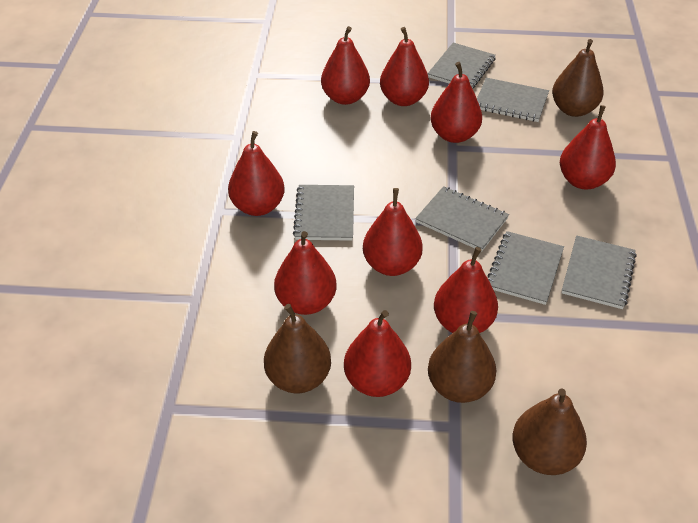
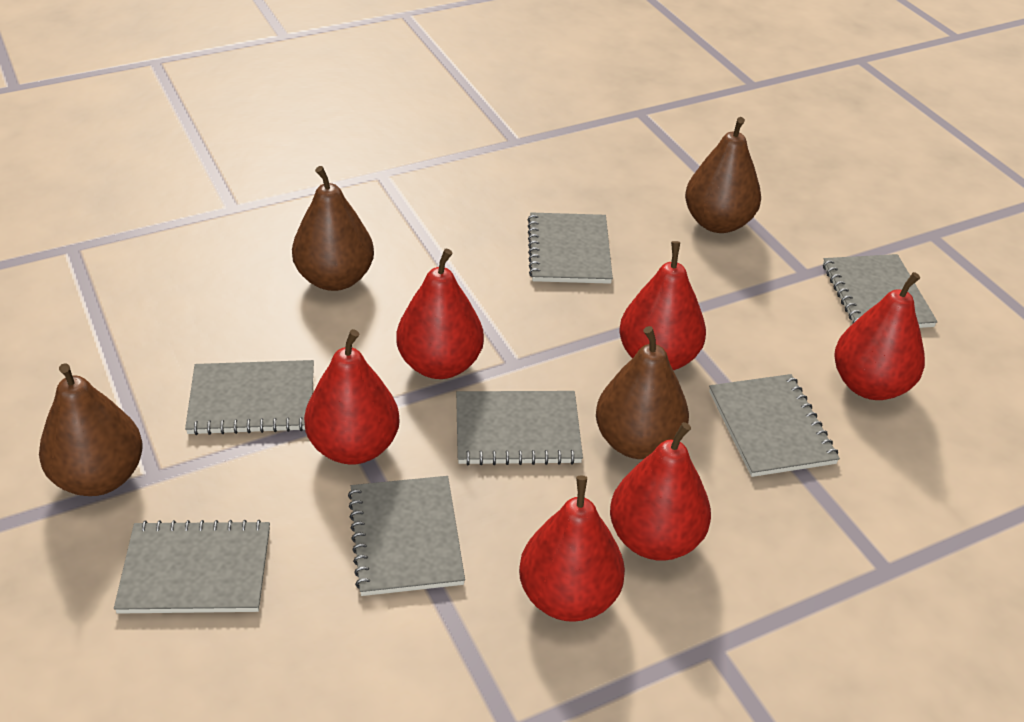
grey notebook: 6 -> 7
red pear: 9 -> 6

